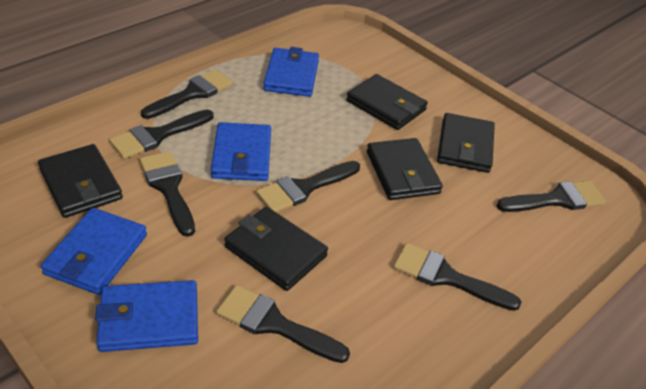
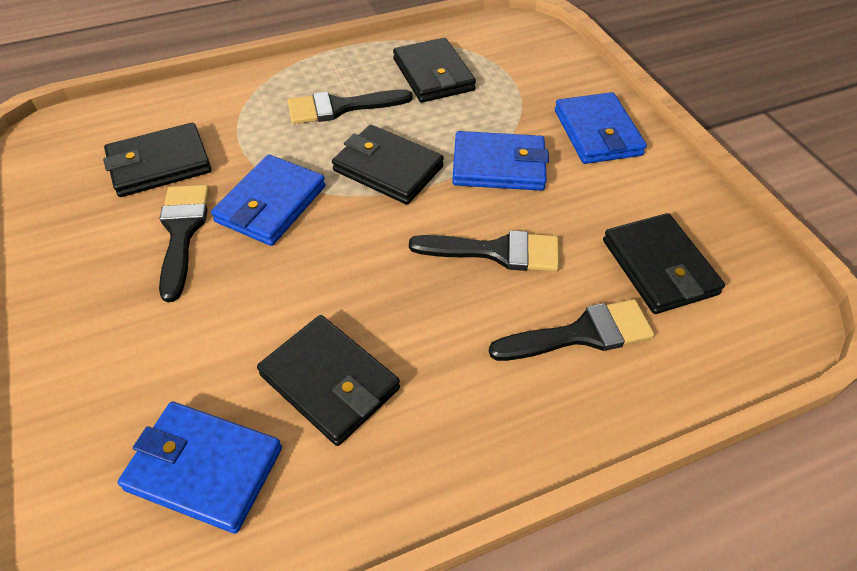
black brush: 7 -> 4

